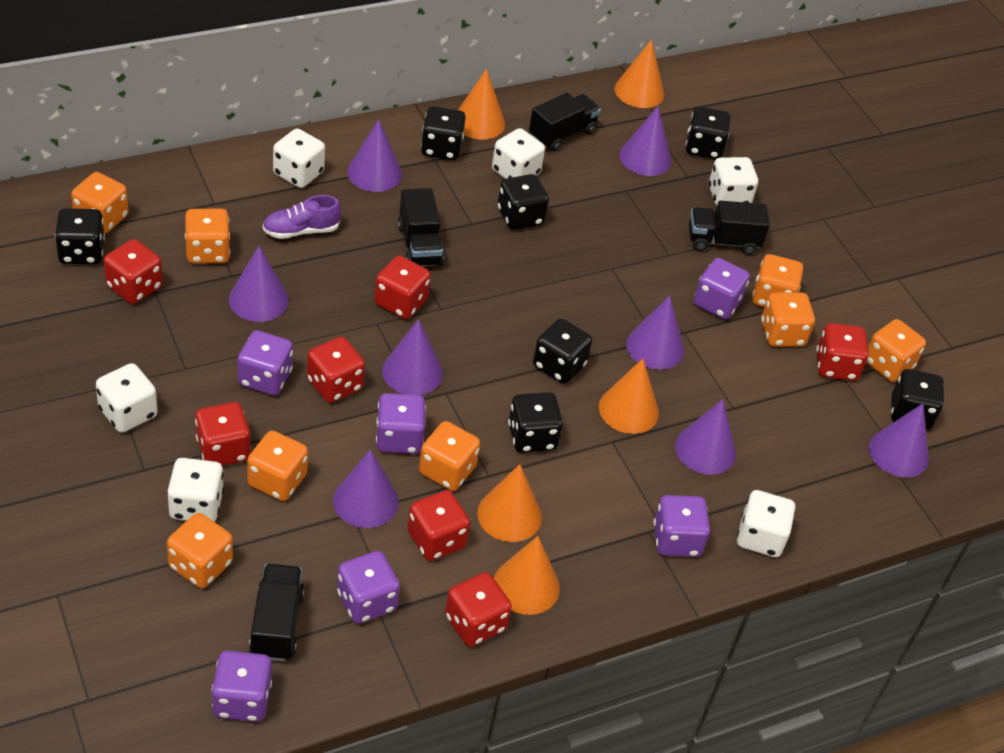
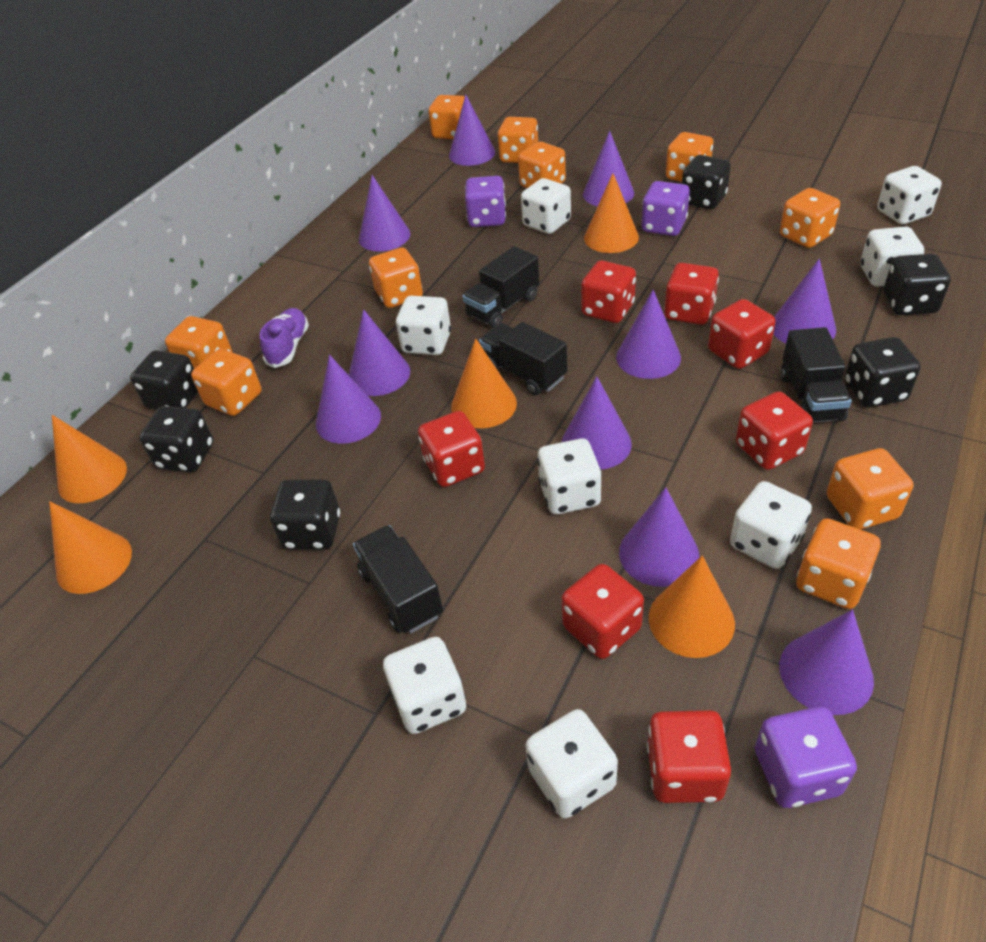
black dice: 7 -> 6
orange dice: 8 -> 10
purple cone: 8 -> 10
purple dice: 6 -> 3
white dice: 6 -> 8

